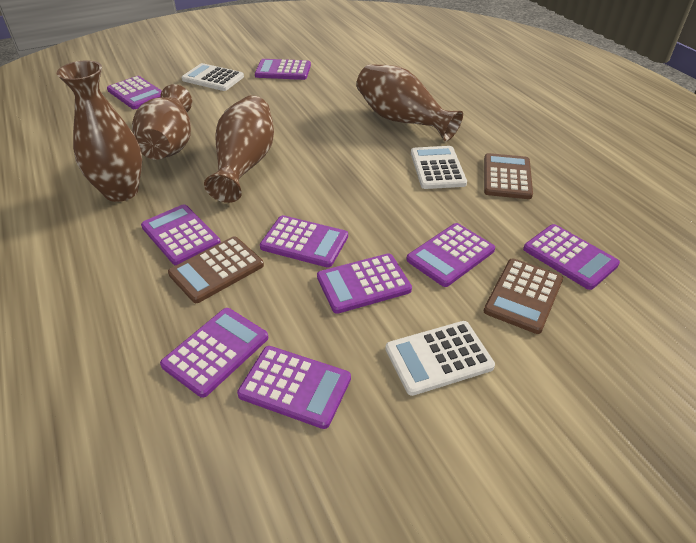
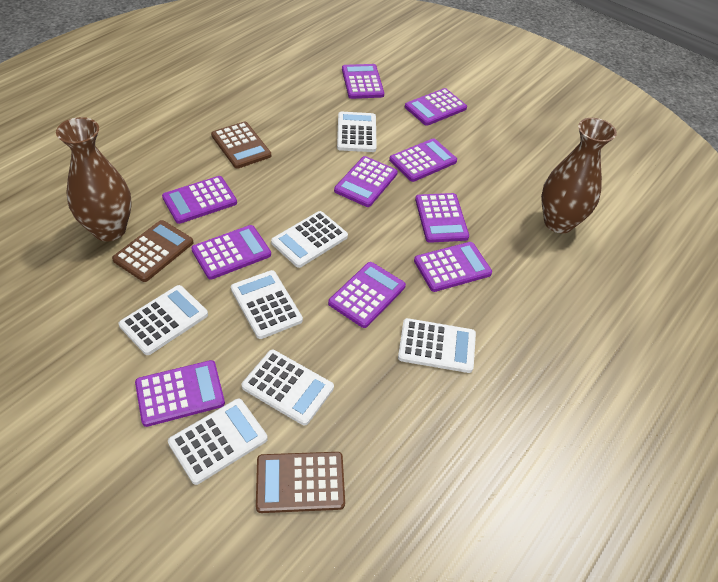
brown vase: 4 -> 2
purple calculator: 9 -> 10
white calculator: 3 -> 7

